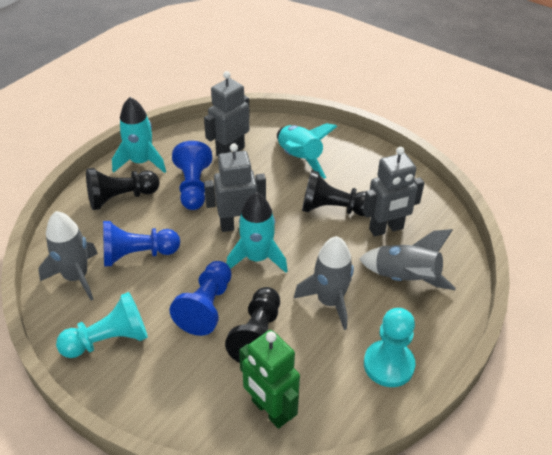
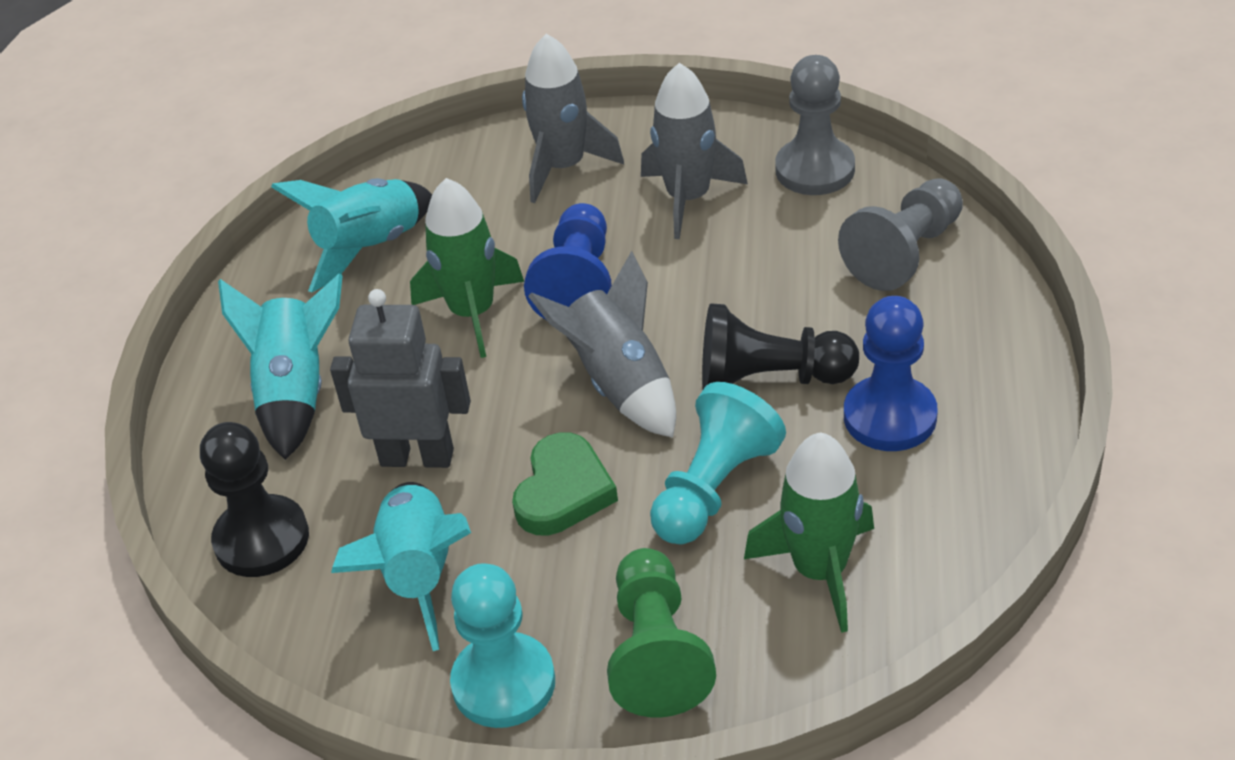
black pawn: 3 -> 2
blue pawn: 3 -> 2
green heart: 0 -> 1
green pawn: 0 -> 1
green robot: 1 -> 0
green rocket: 0 -> 2
grey pawn: 0 -> 2
grey robot: 3 -> 1

